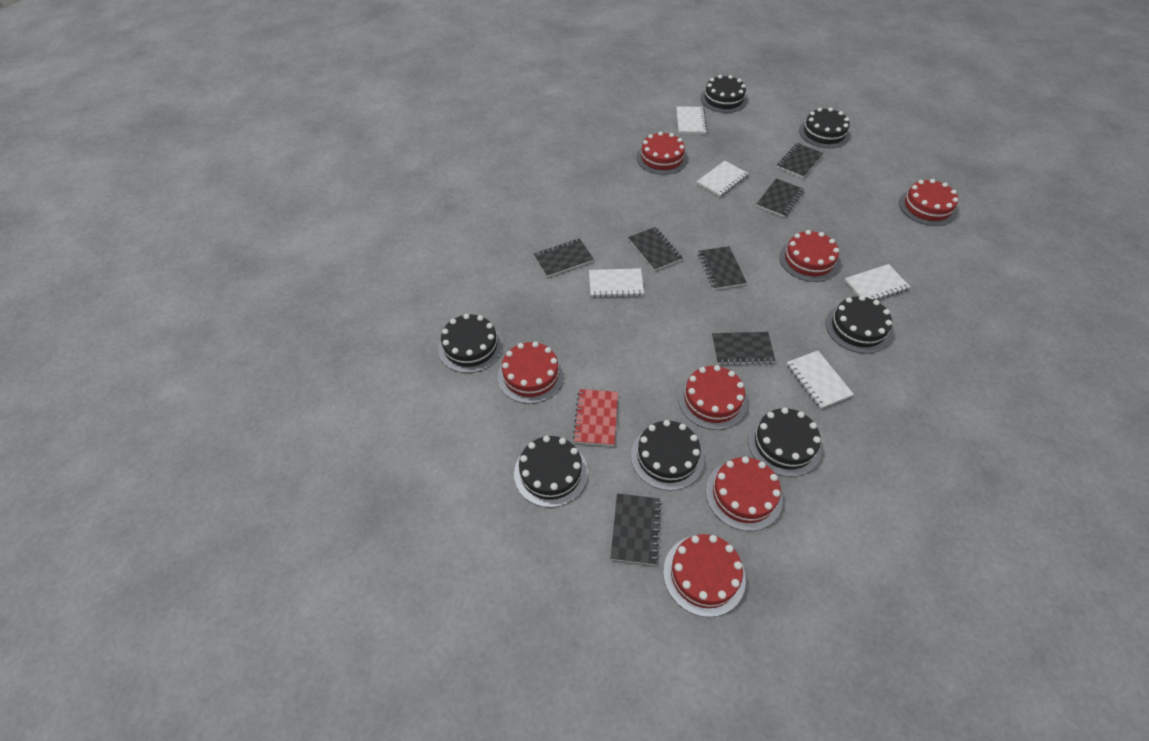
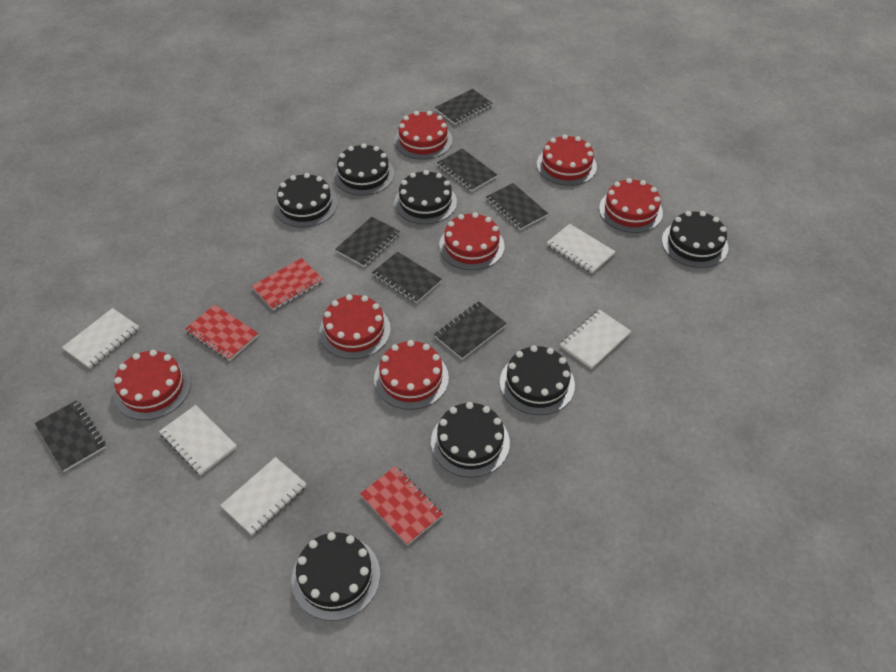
red notebook: 1 -> 3

